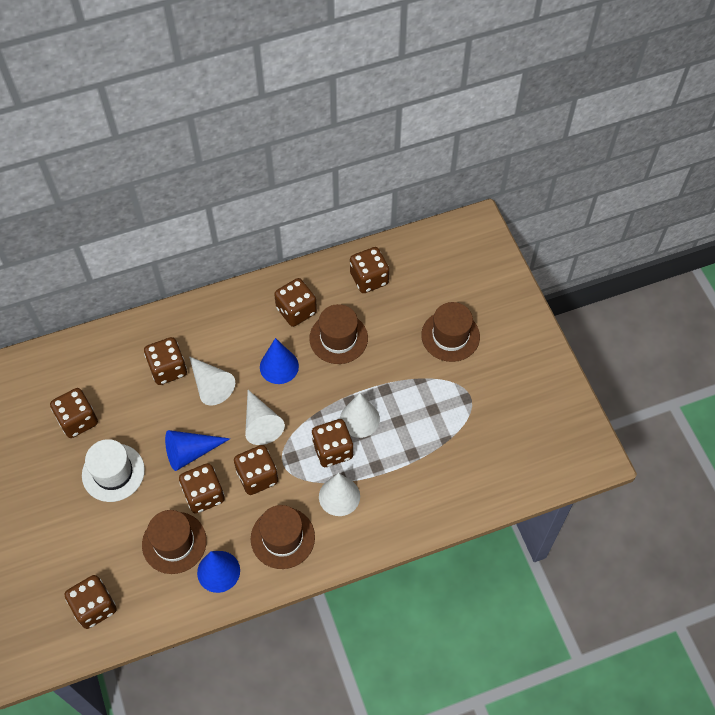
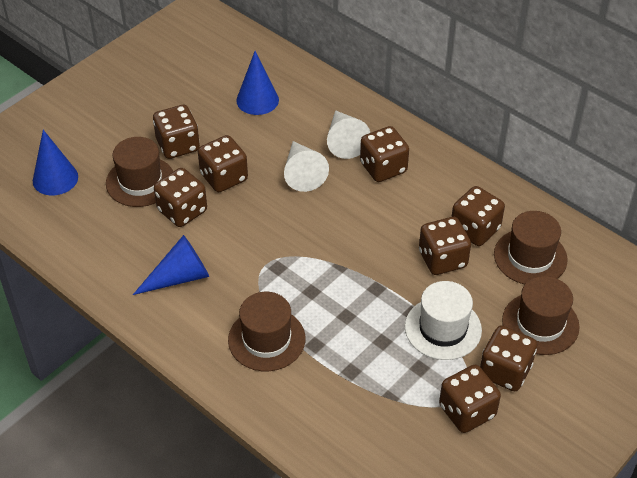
white cone: 4 -> 2

